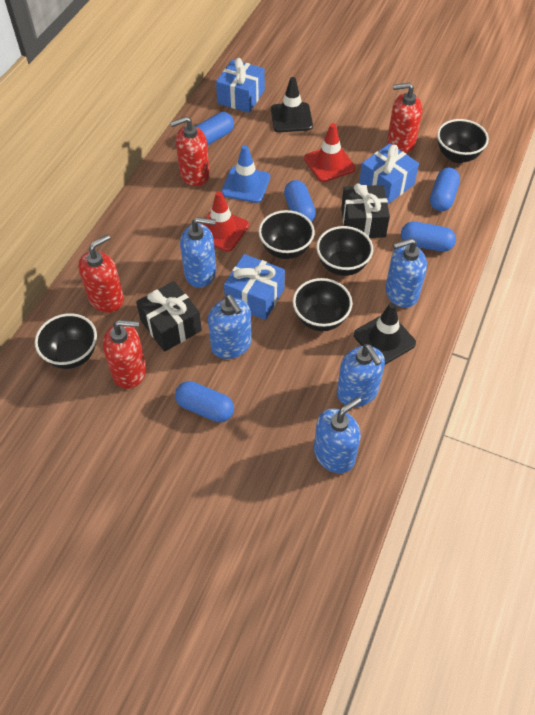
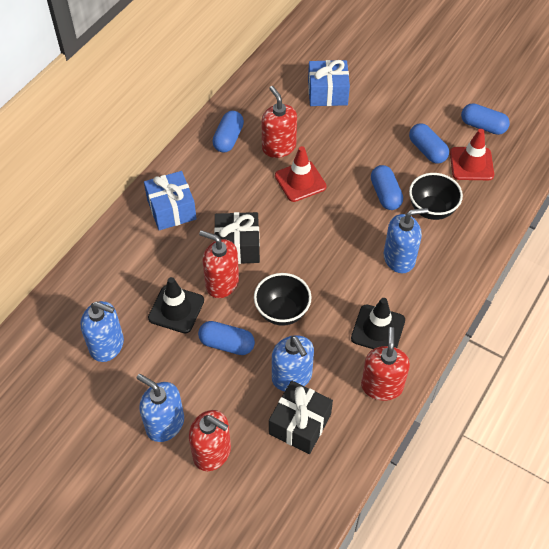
black bowl: 5 -> 2
blue gift: 3 -> 2
blue soap dispenser: 5 -> 4
blue traffic cone: 1 -> 0

